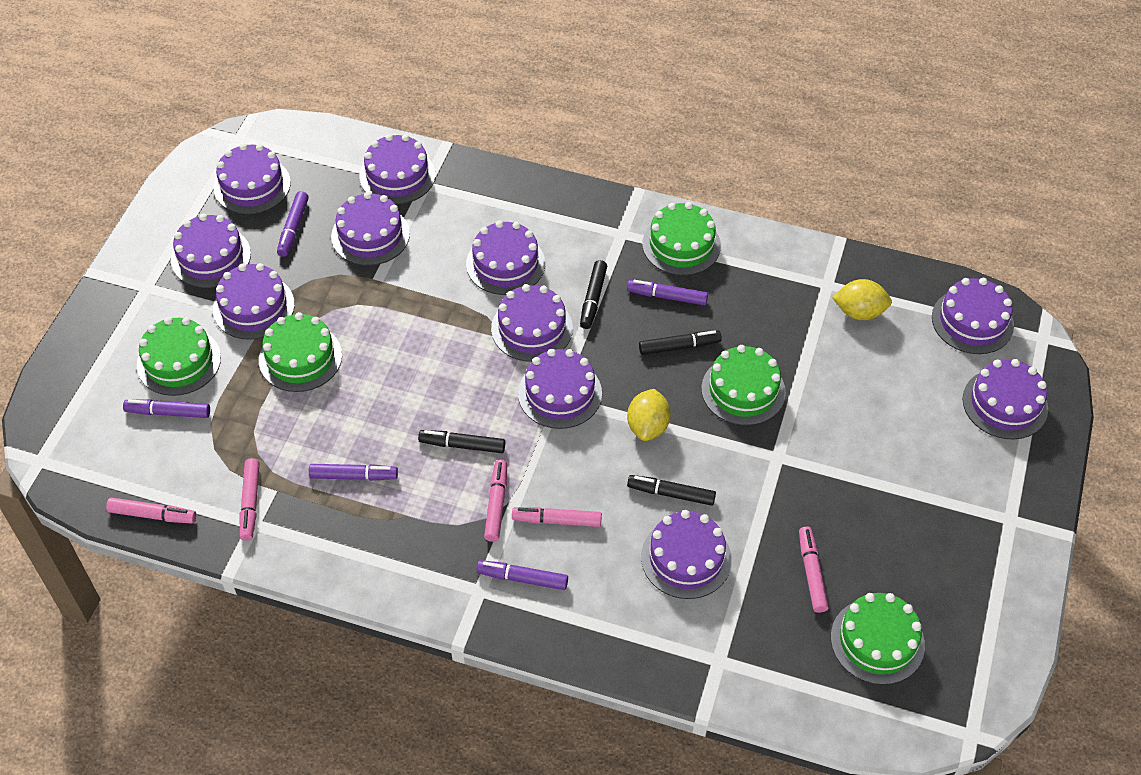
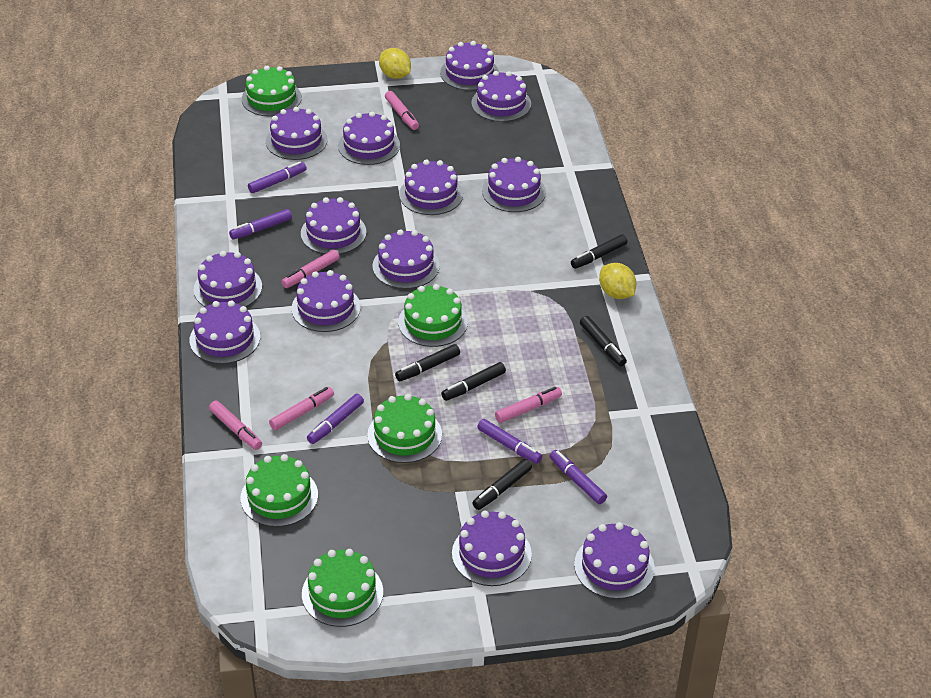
black marker: 4 -> 5
purple cake: 11 -> 13

